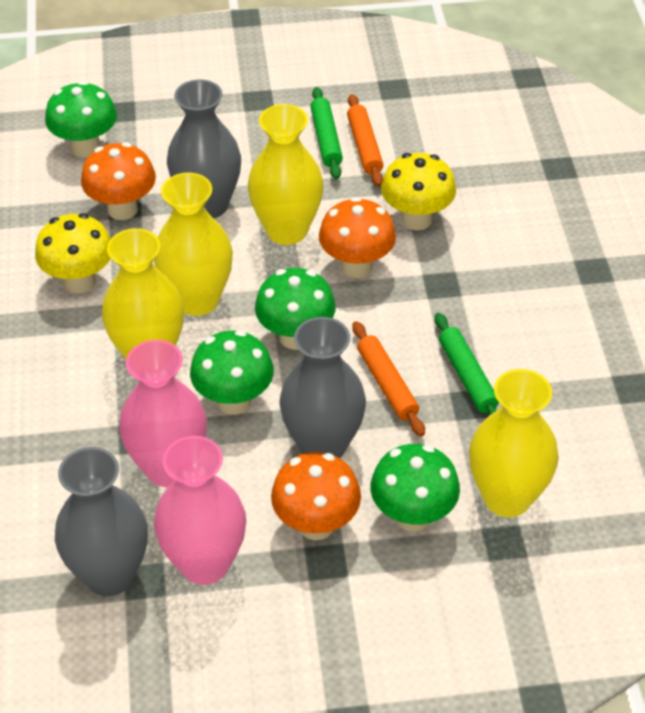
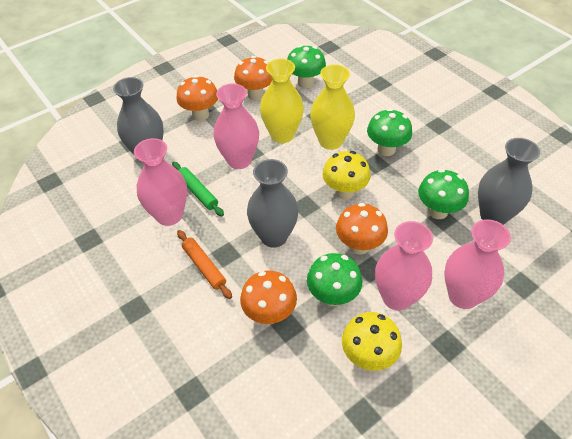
green rolling pin: 2 -> 1
orange mushroom: 3 -> 4
orange rolling pin: 2 -> 1
pink vase: 2 -> 4
yellow vase: 4 -> 2

